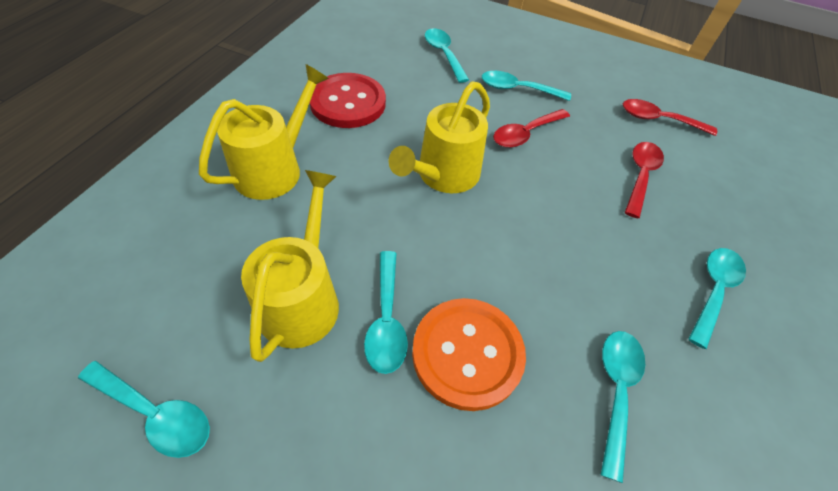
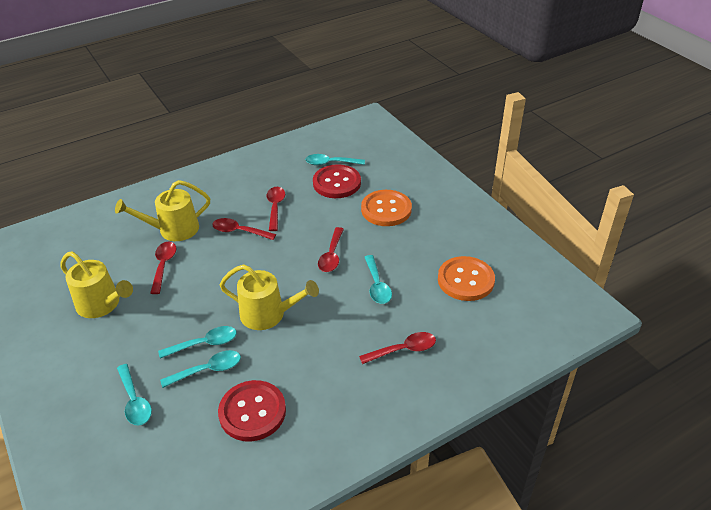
orange button: 1 -> 2
red button: 1 -> 2
red spoon: 3 -> 5
turquoise spoon: 6 -> 5

